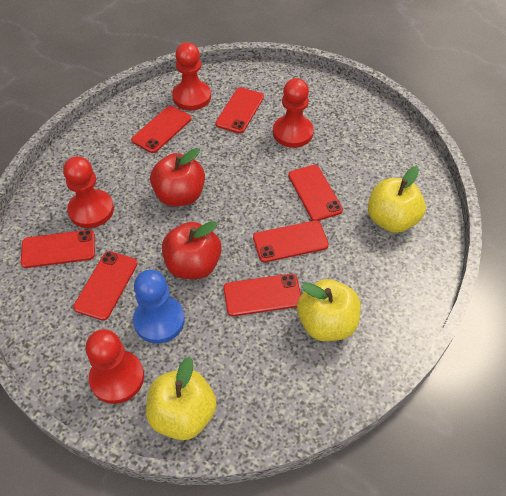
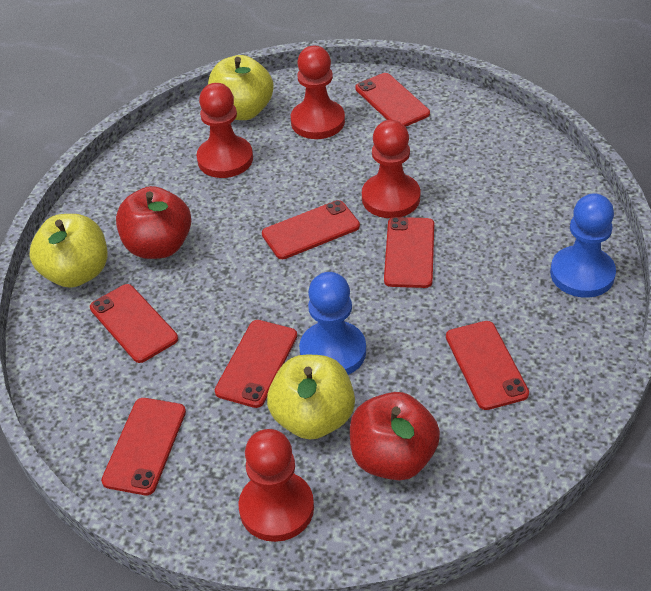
blue pawn: 1 -> 2

